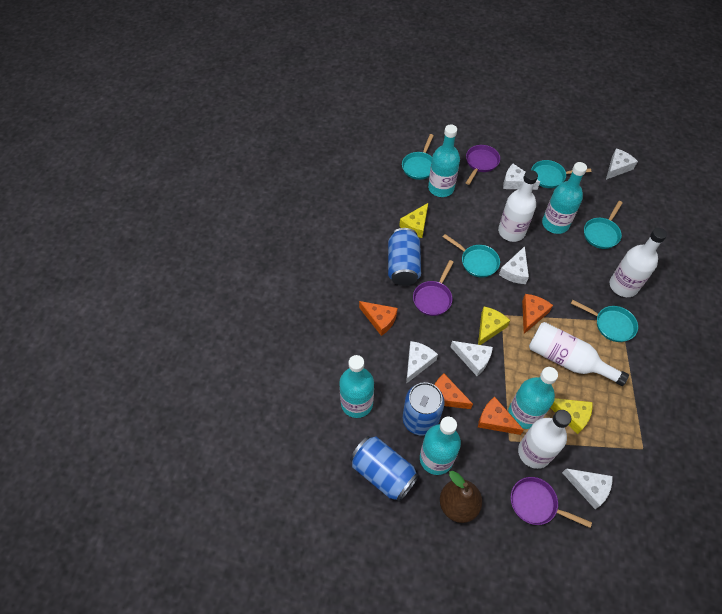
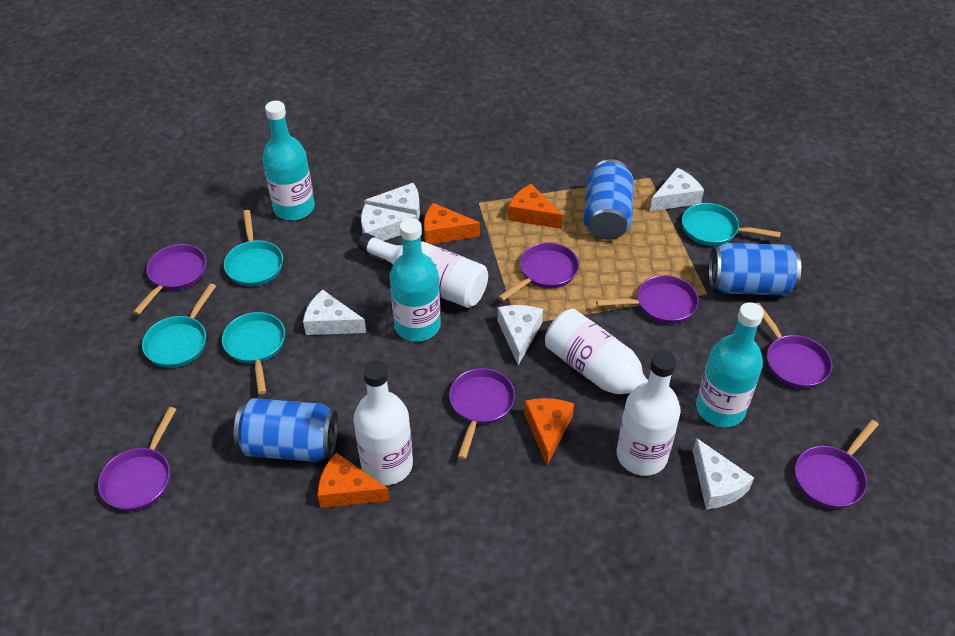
brown pear: 1 -> 0
purple pan: 3 -> 7
turquoise bottle: 5 -> 3
turquoise pan: 5 -> 4
yellow cheese: 3 -> 0

